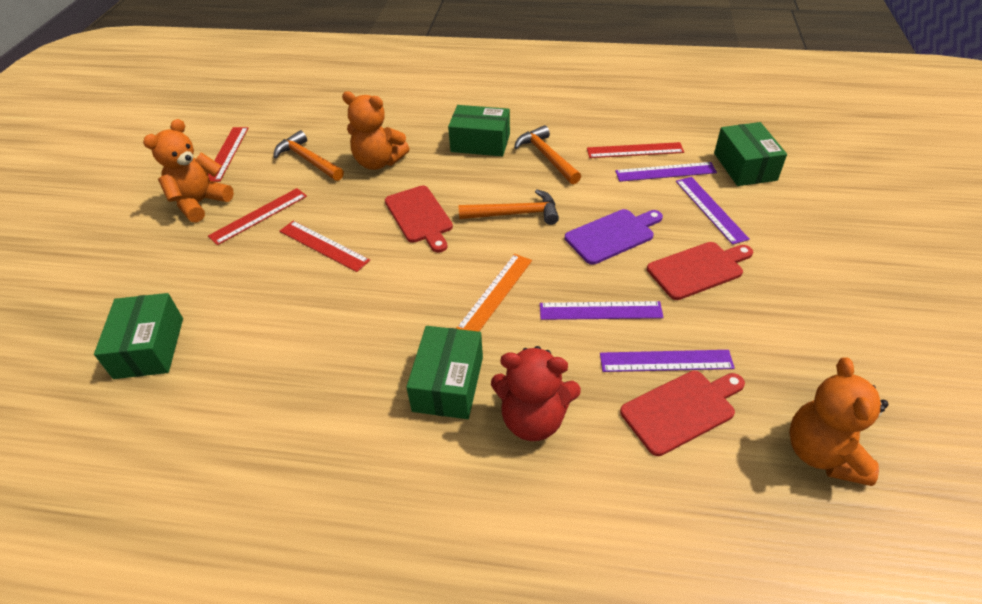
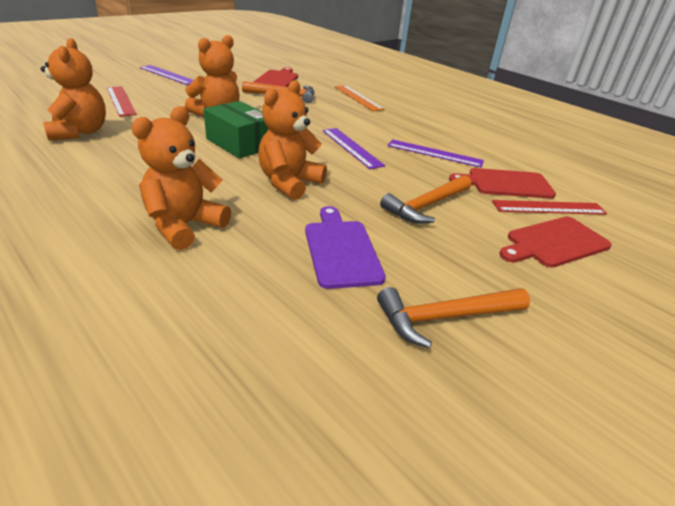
green box: 4 -> 1
orange teddy bear: 3 -> 4
purple ruler: 4 -> 3
red ruler: 4 -> 2
red teddy bear: 1 -> 0

